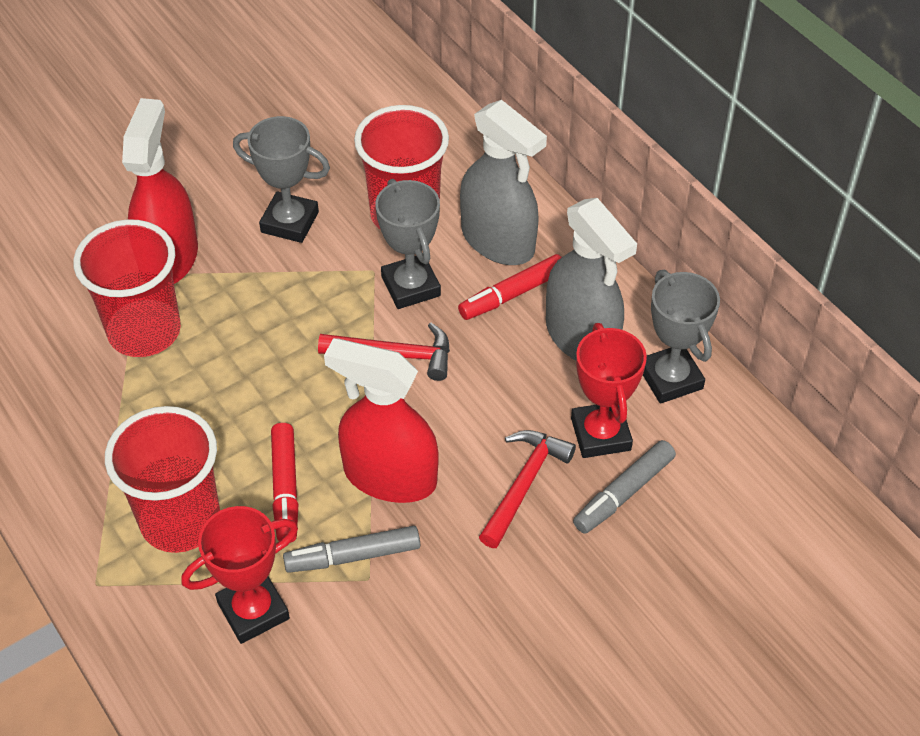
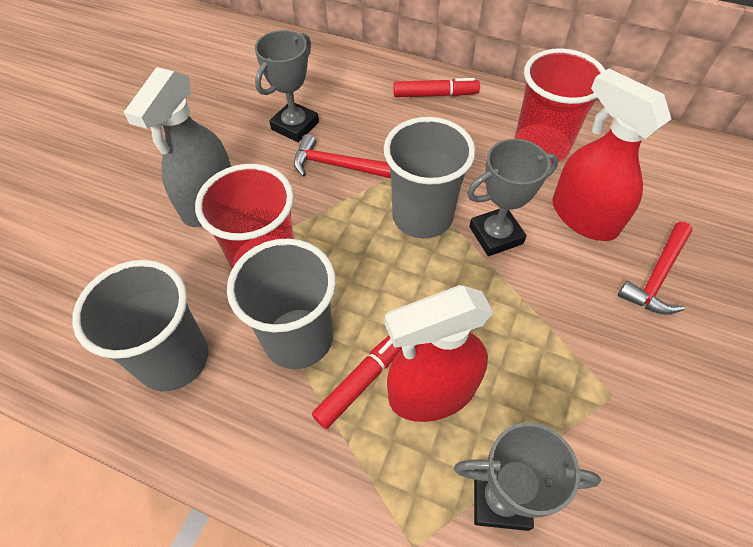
grey cup: 0 -> 3
grey marker: 2 -> 0
grey spray bottle: 2 -> 1
red cup: 3 -> 2
red trophy: 2 -> 0

